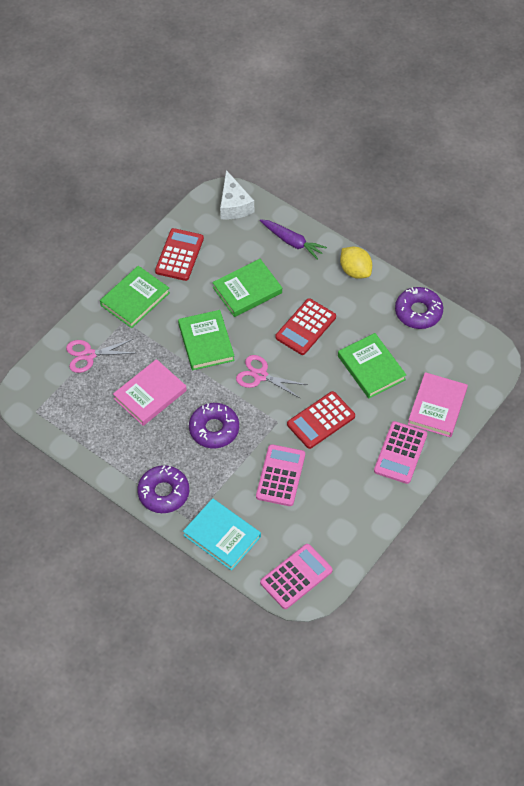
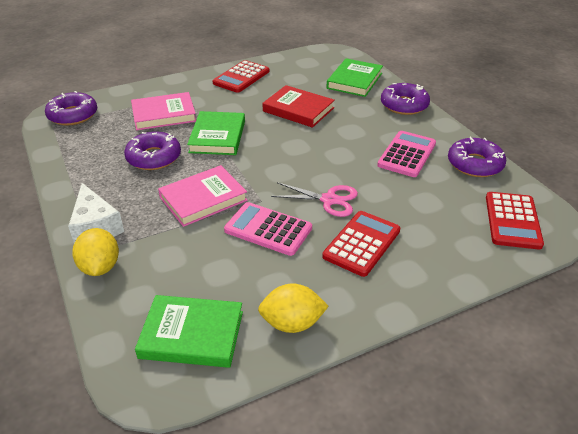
green book: 4 -> 3
pink calculator: 3 -> 2
pink scissors: 2 -> 1
purple carrot: 1 -> 0
purple donut: 3 -> 4
red book: 0 -> 1
turquoise book: 1 -> 0
yellow lemon: 1 -> 2

